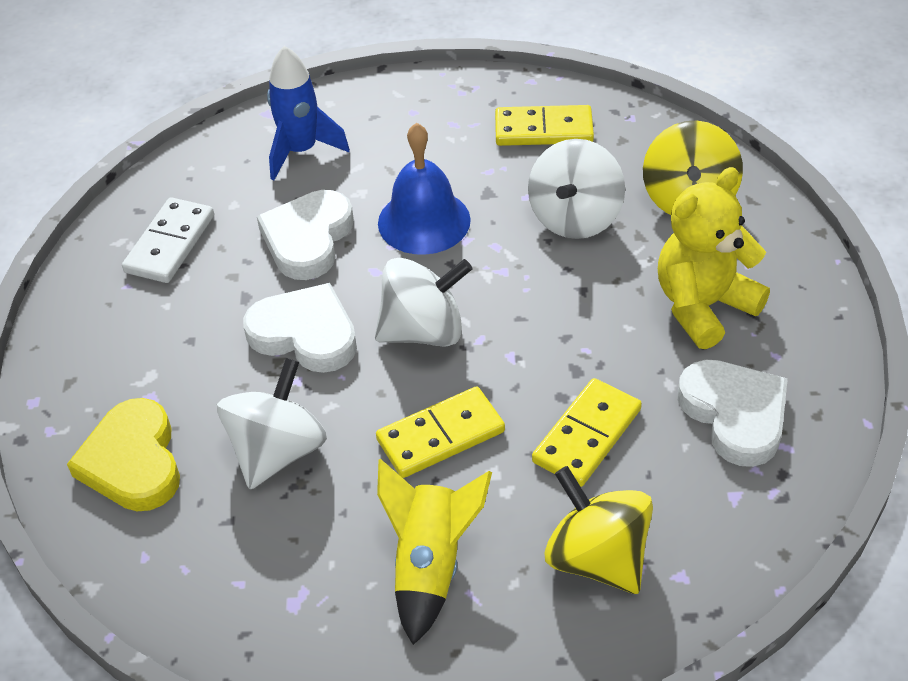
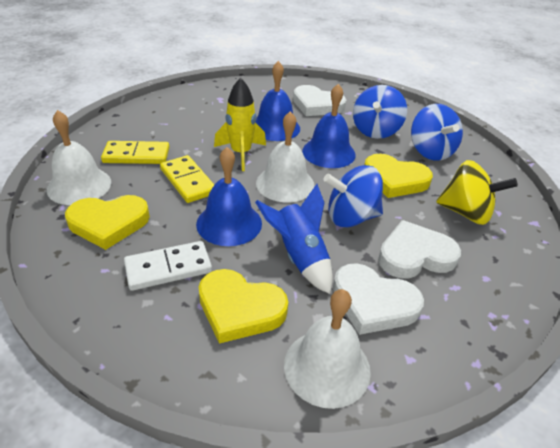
blue bell: 1 -> 3
blue spinning top: 0 -> 3
white bell: 0 -> 3
white spinning top: 3 -> 0
yellow domino: 3 -> 2
yellow heart: 1 -> 3
yellow spinning top: 2 -> 1
yellow teddy bear: 1 -> 0

